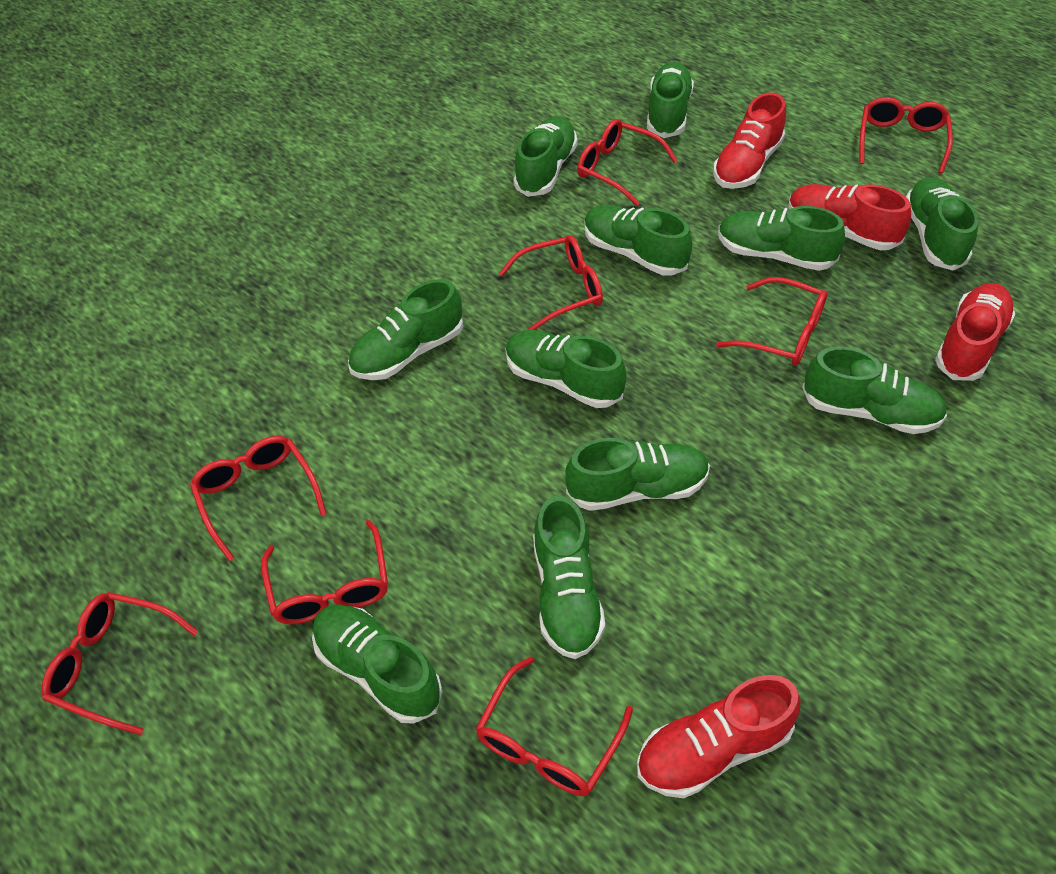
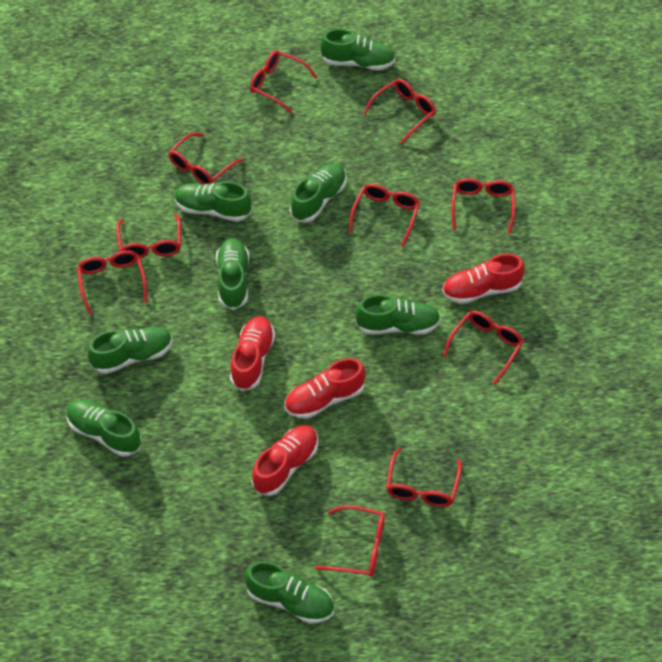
green shoe: 11 -> 8
red glasses: 8 -> 10

